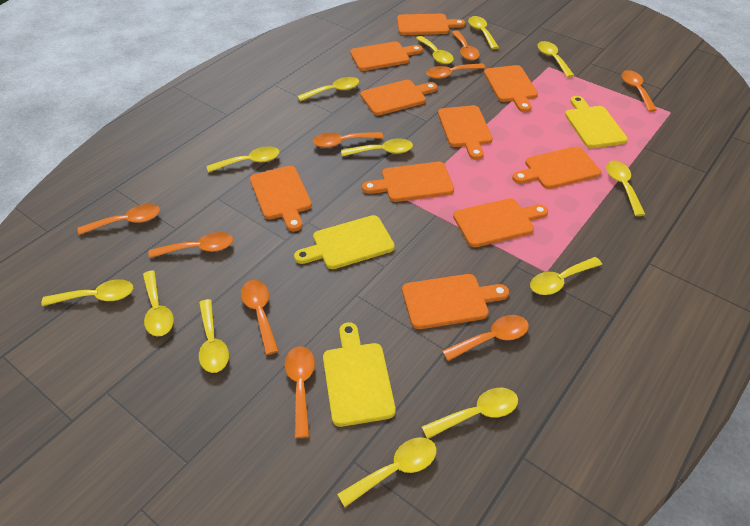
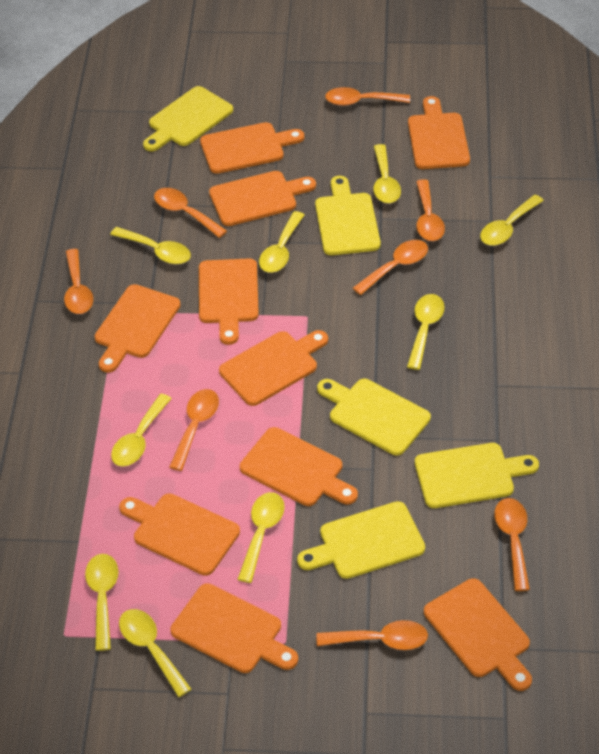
orange spoon: 9 -> 8
yellow cutting board: 3 -> 5
yellow spoon: 13 -> 9

